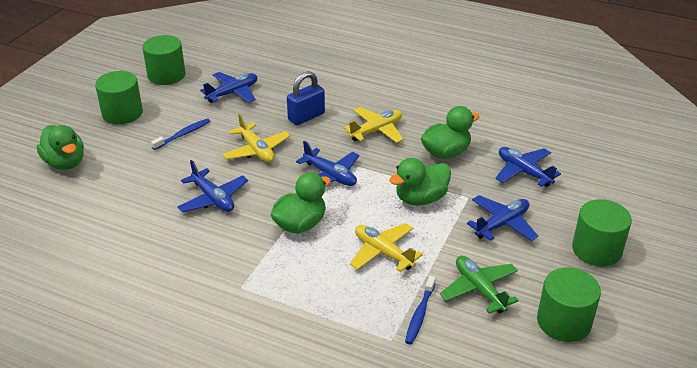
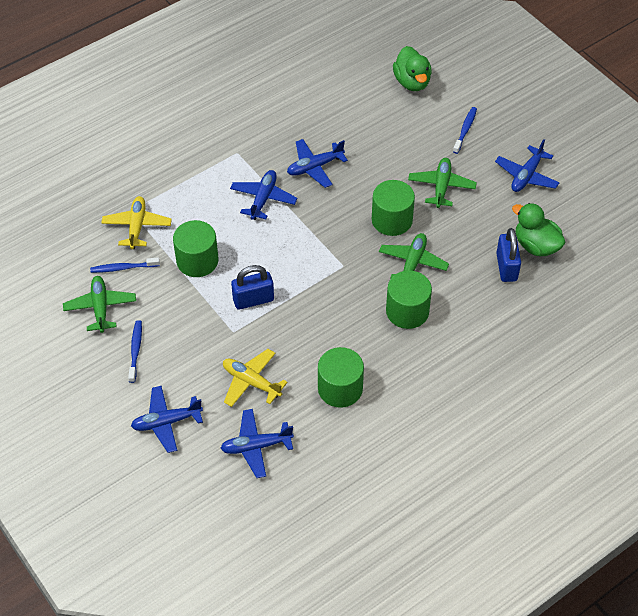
blue padlock: 1 -> 2
blue toothbrush: 2 -> 3
green duck: 4 -> 2
green plane: 1 -> 3
yellow plane: 3 -> 2

